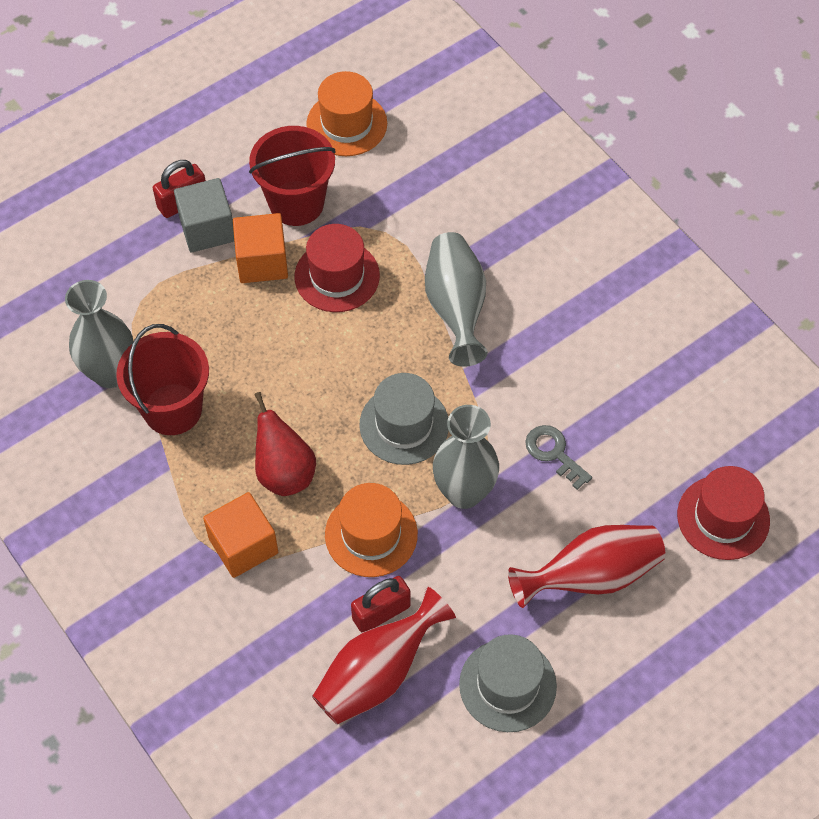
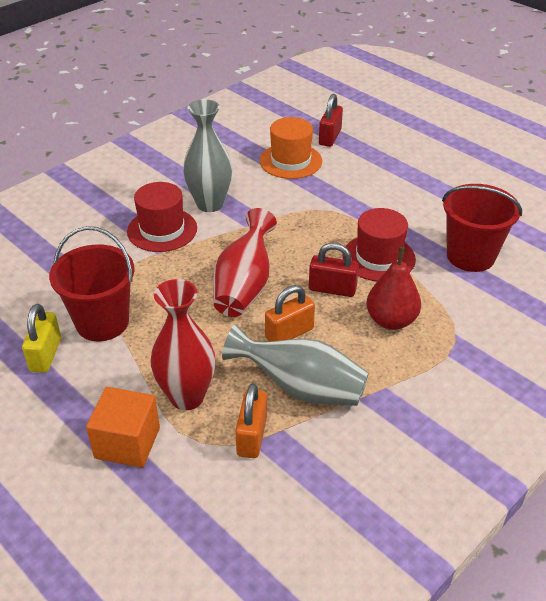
grey cube: 1 -> 0
grey hat: 2 -> 0
grey key: 1 -> 0
grey vase: 3 -> 2
orange cube: 2 -> 1
orange hat: 2 -> 1
orange padlock: 0 -> 2
yellow padlock: 0 -> 1

